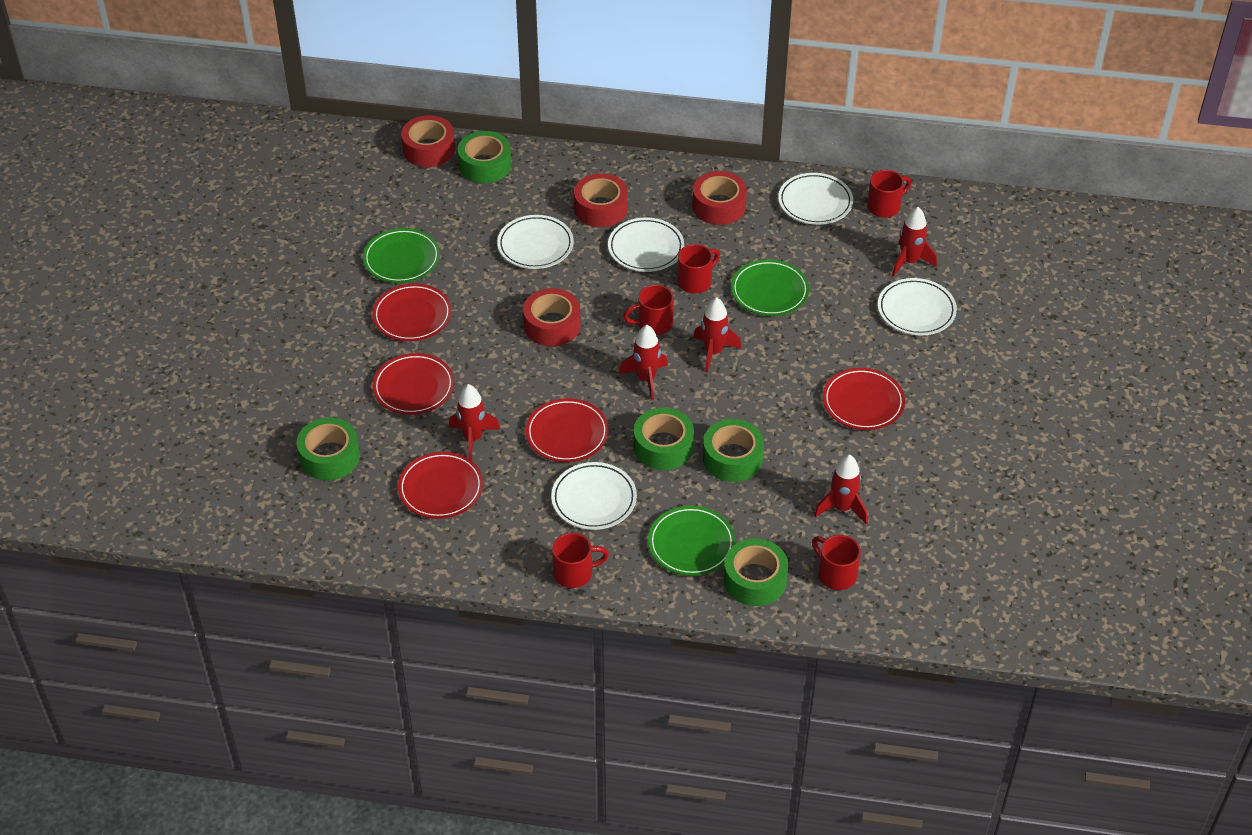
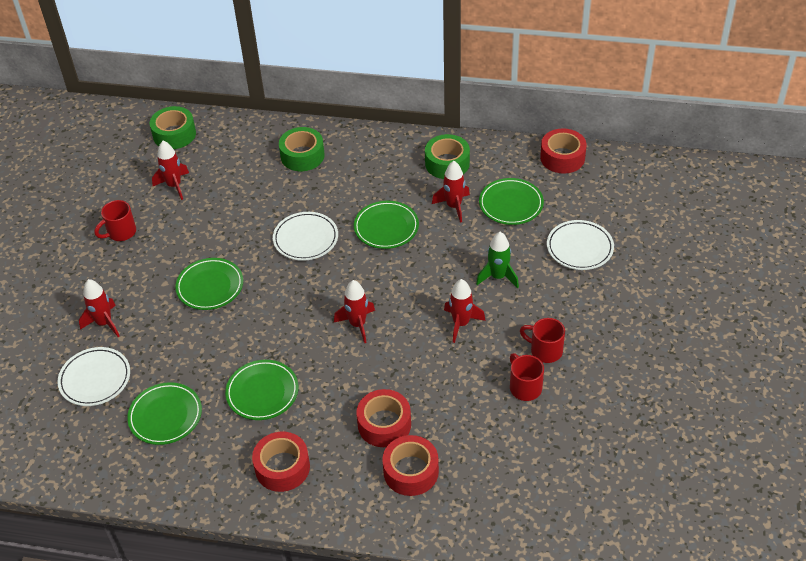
green plate: 3 -> 5
green rocket: 0 -> 1
green tape: 5 -> 3
red mug: 5 -> 3
red plate: 5 -> 0
white plate: 5 -> 3

